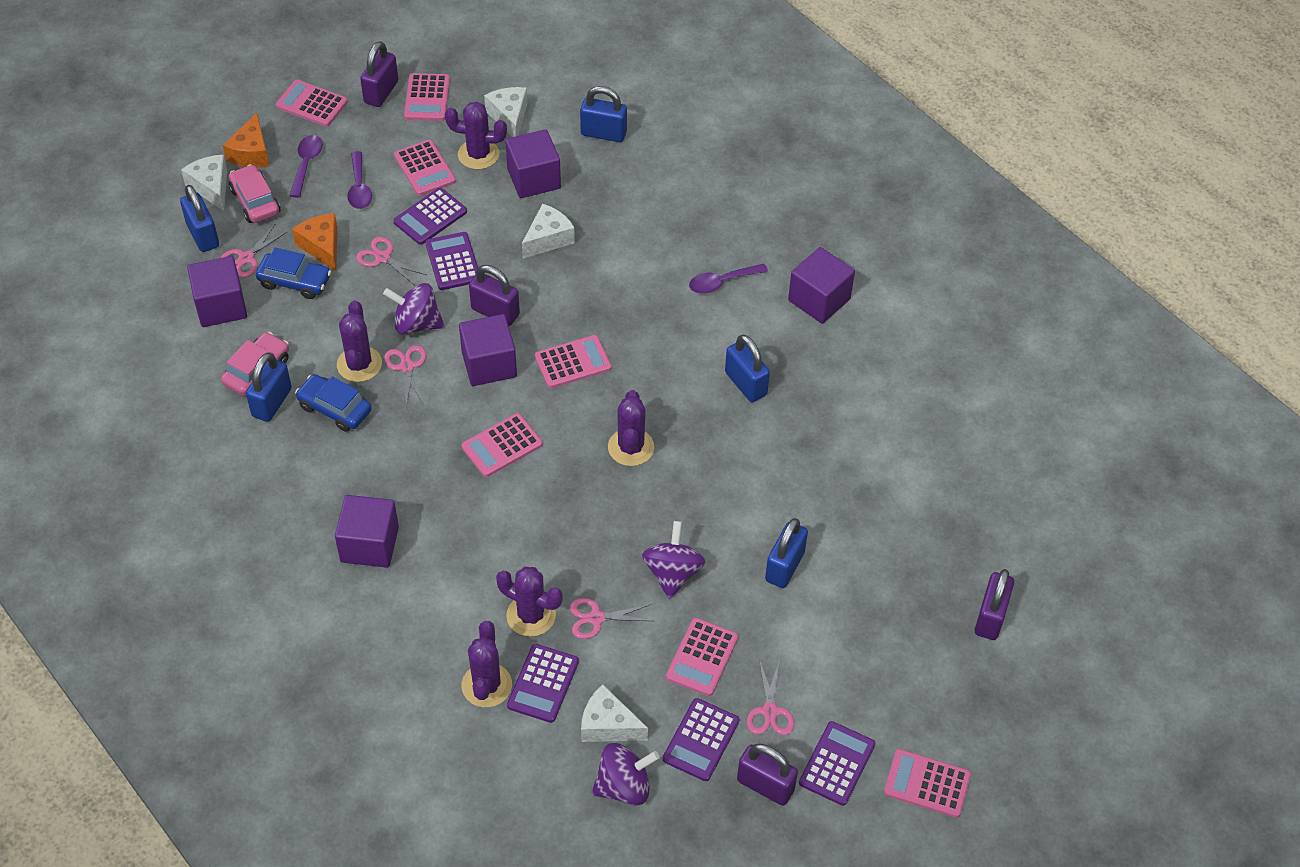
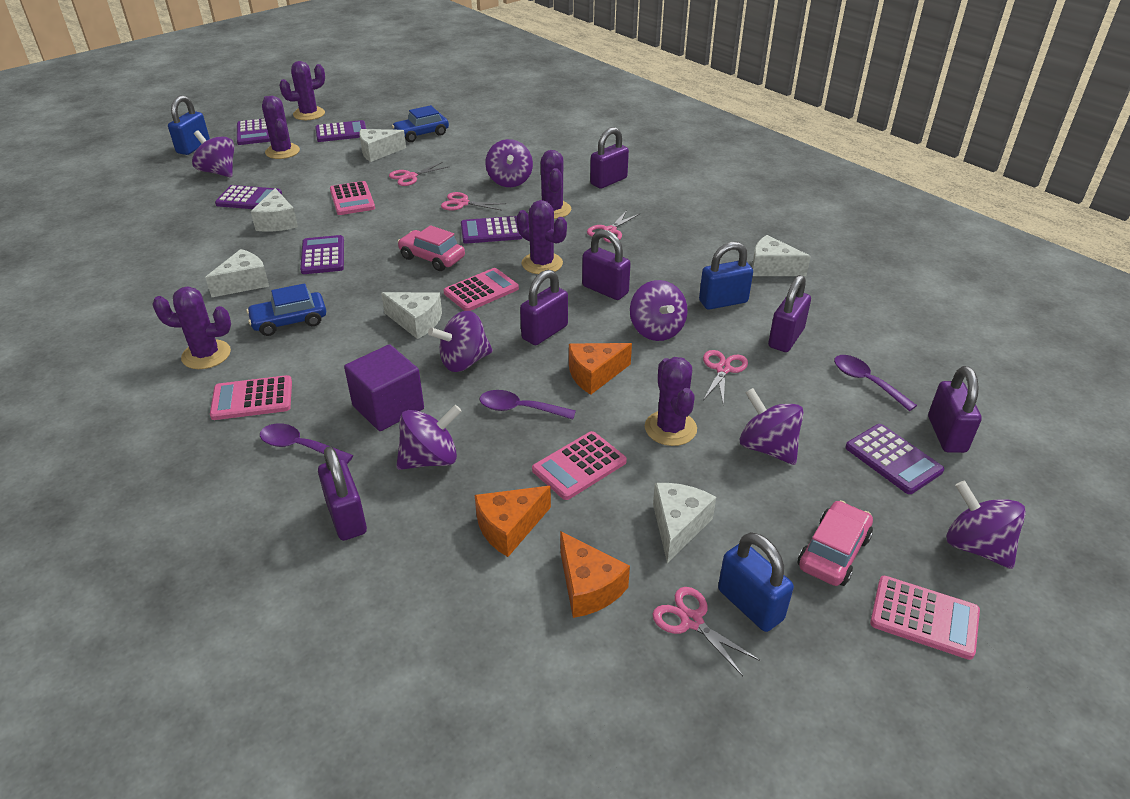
blue padlock: 5 -> 3
orange cheese: 2 -> 3
pink calculator: 7 -> 5
purple cactus: 5 -> 6
purple calculator: 5 -> 6
purple cube: 5 -> 1
purple padlock: 4 -> 6
purple spinning top: 3 -> 7
white cheese: 4 -> 6

